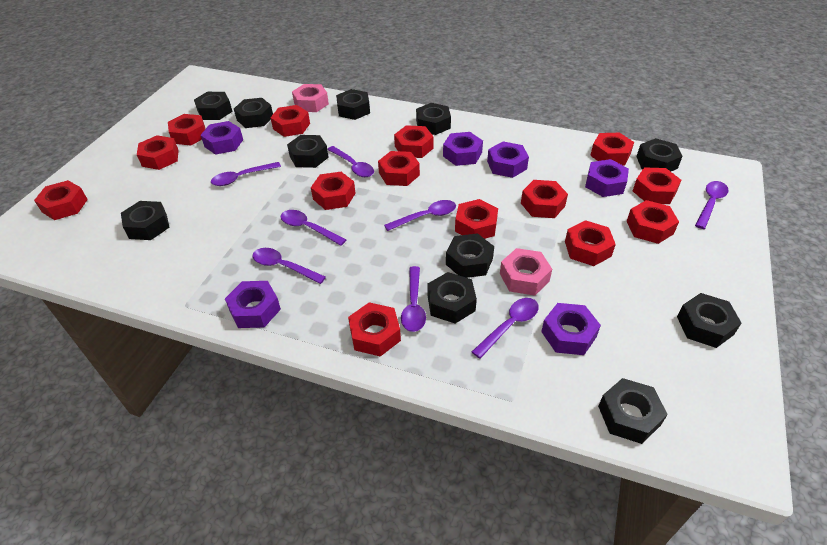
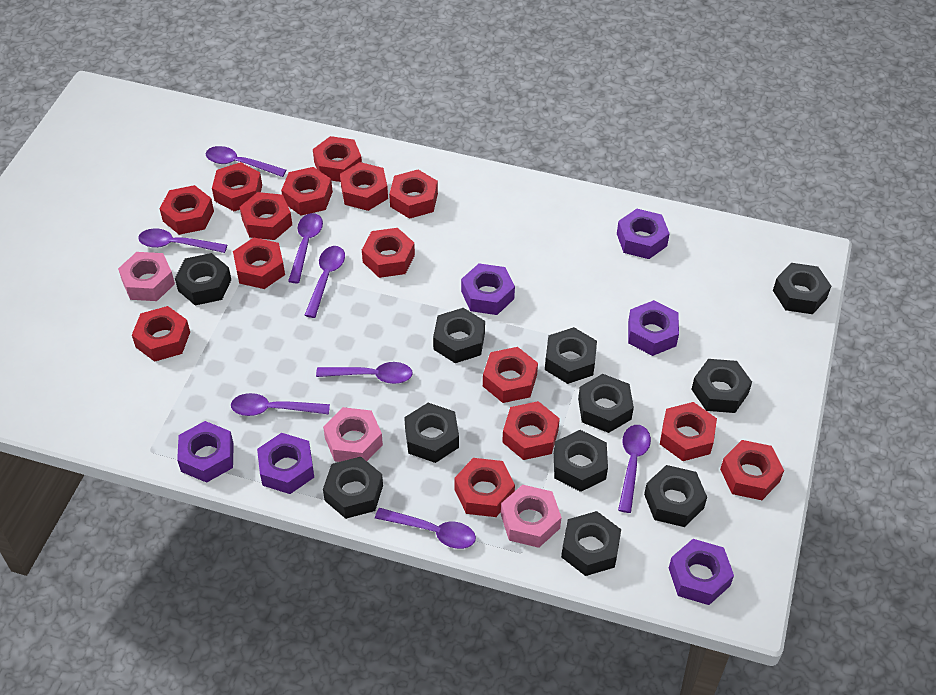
pink nut: 2 -> 3
red nut: 14 -> 15

